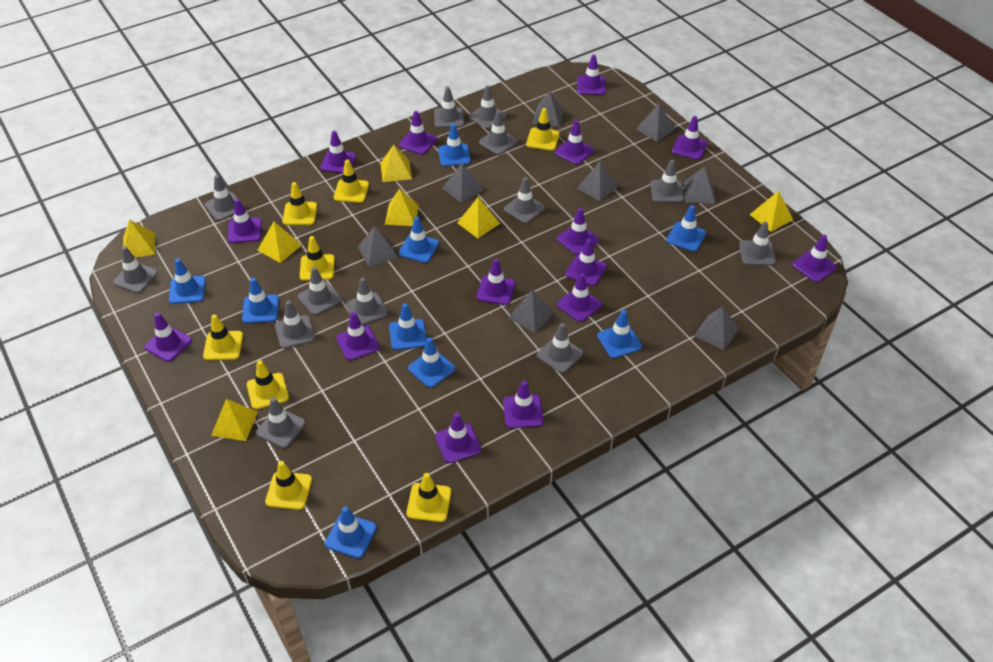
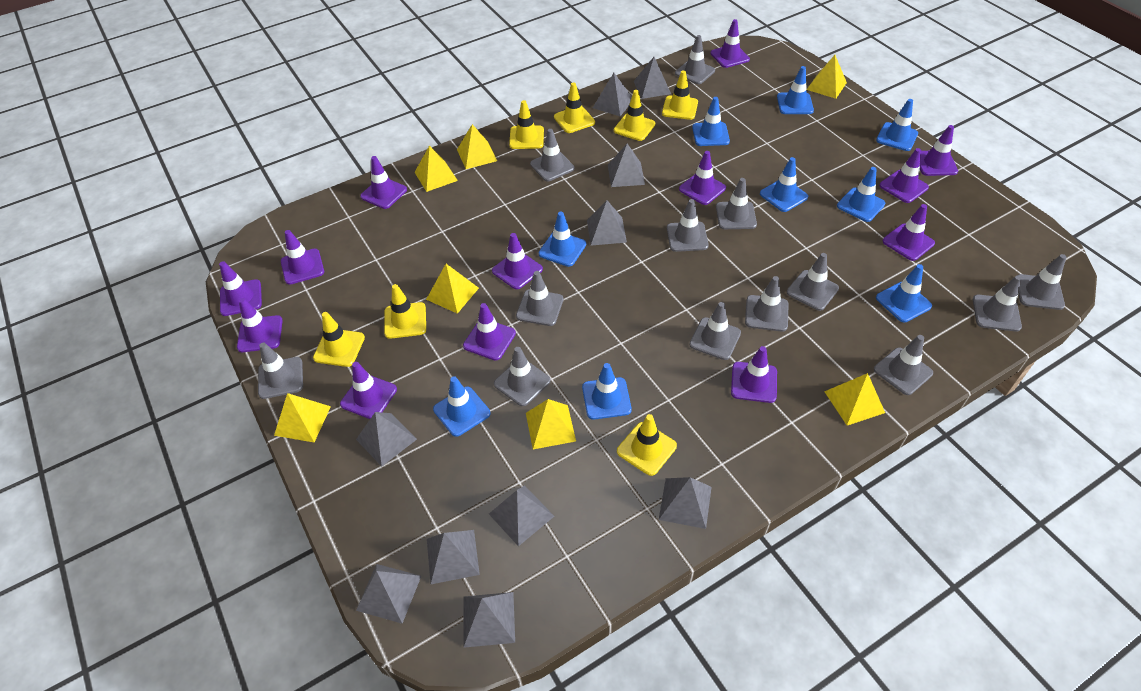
grey pyramid: 8 -> 10
purple traffic cone: 15 -> 13
yellow traffic cone: 8 -> 7

